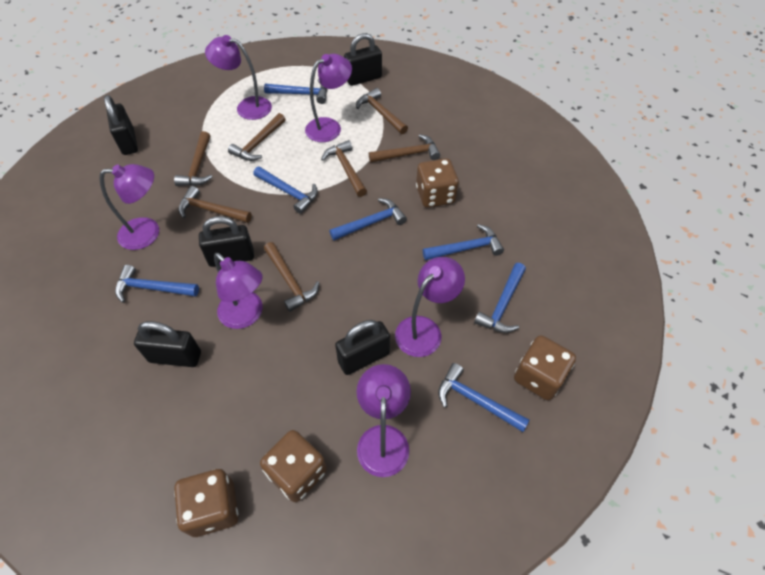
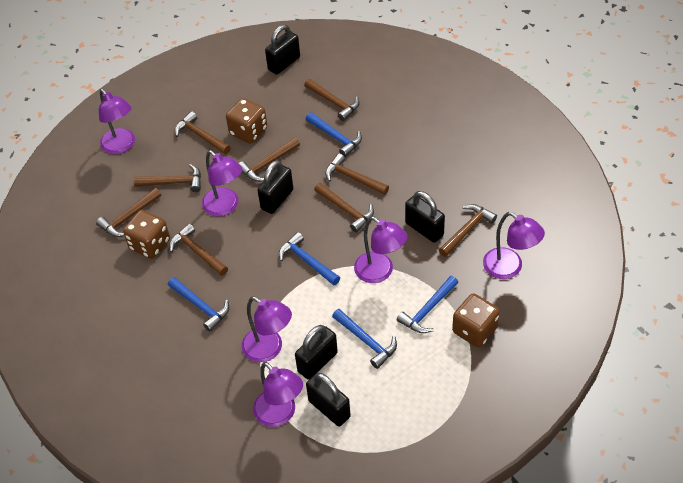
blue hammer: 7 -> 5
brown dice: 4 -> 3
brown hammer: 7 -> 9

